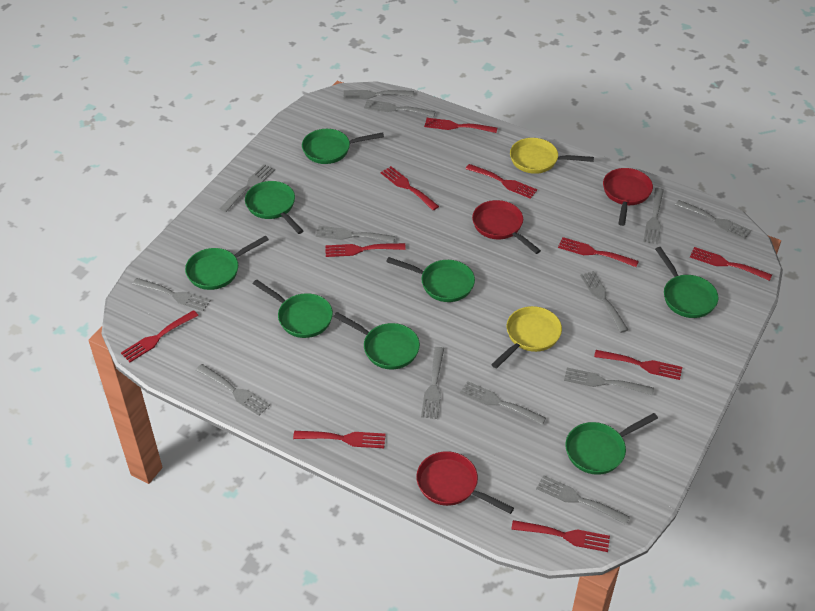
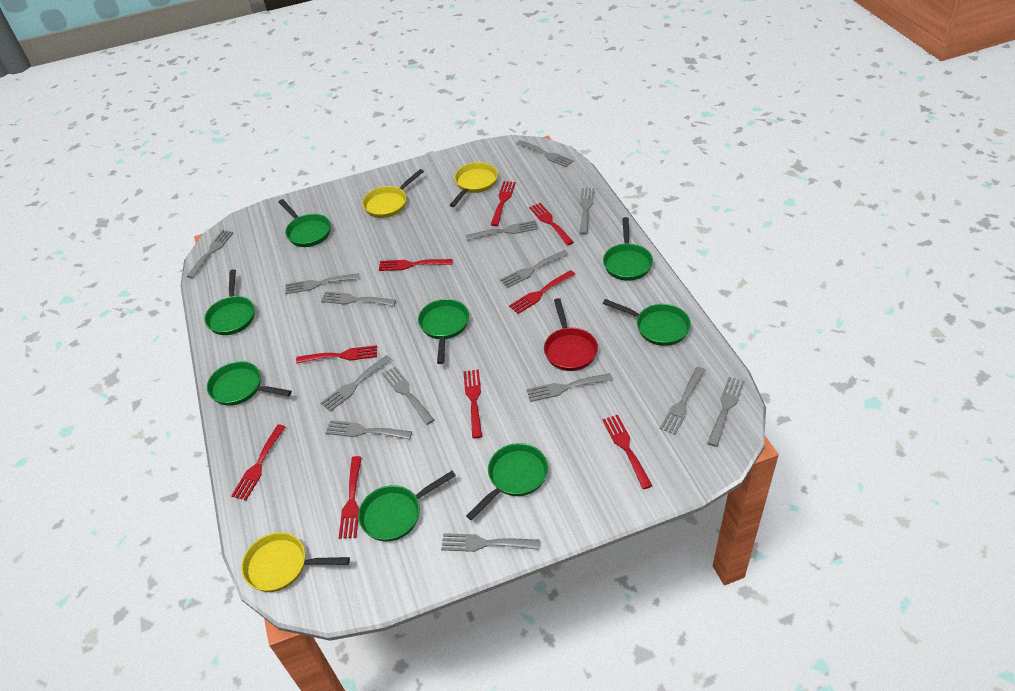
grey fork: 13 -> 14
red fork: 10 -> 9
red pan: 3 -> 1
yellow pan: 2 -> 3

